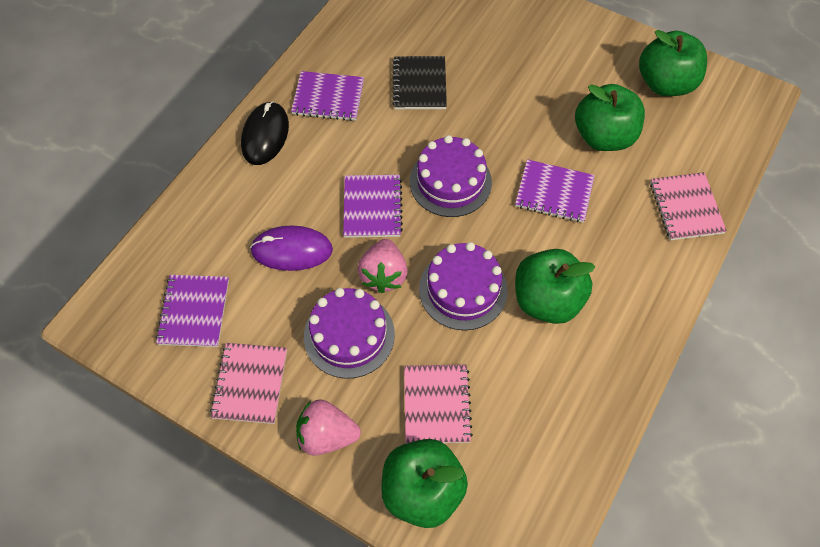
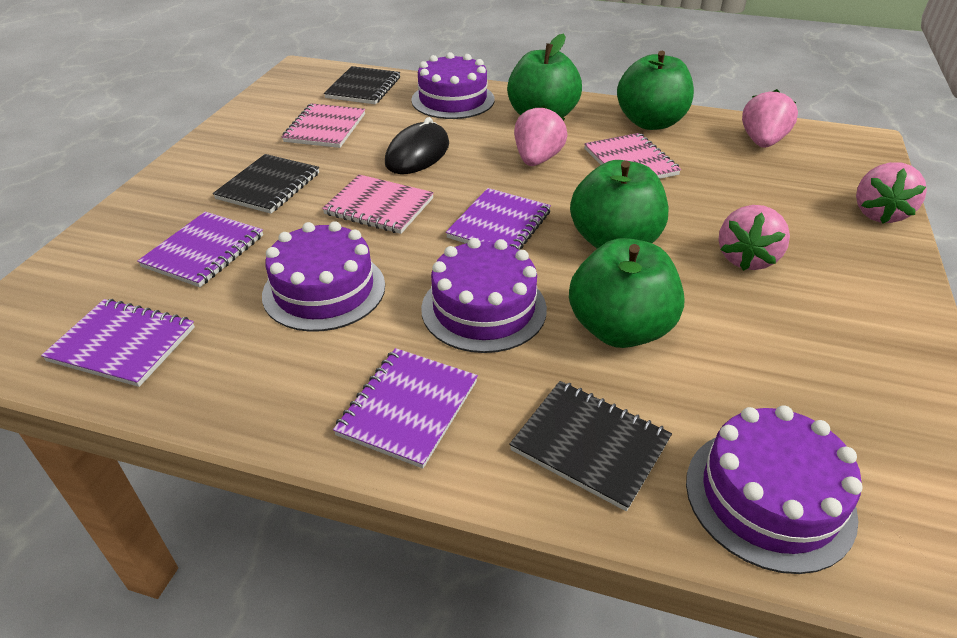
black notebook: 1 -> 3
pink strawberry: 2 -> 4
purple cake: 3 -> 4
purple mouse: 1 -> 0

